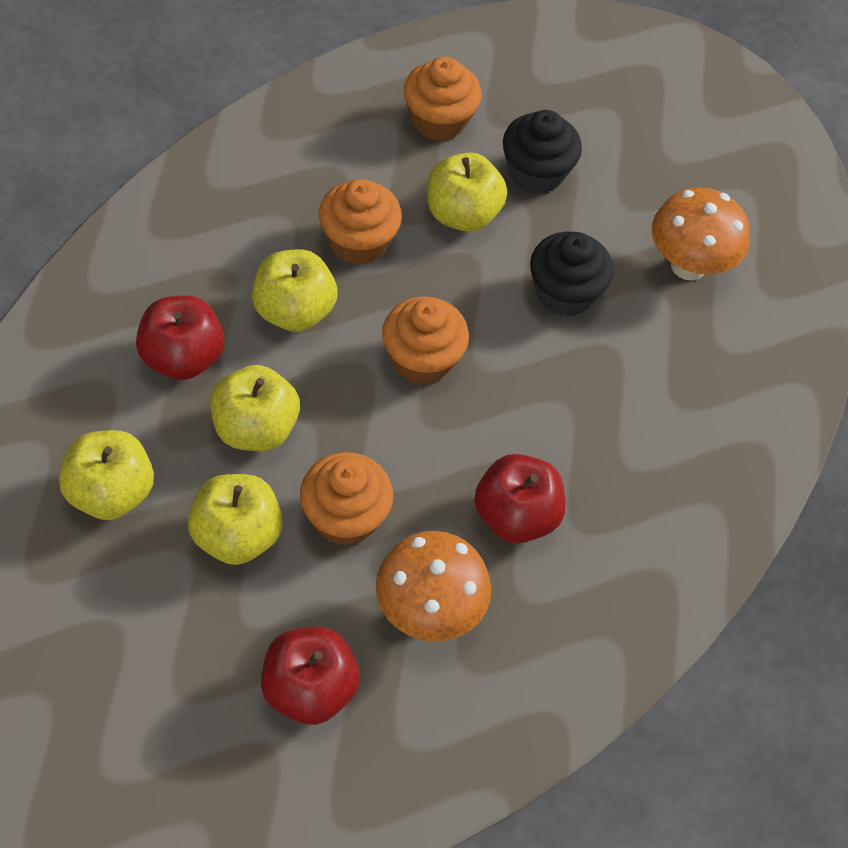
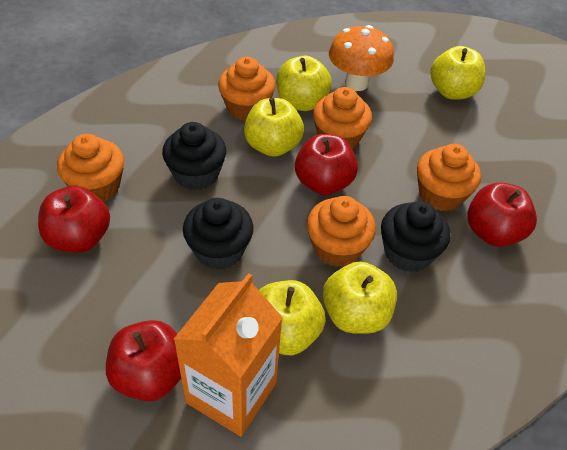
black cupcake: 2 -> 3
orange carton: 0 -> 1
orange cupcake: 4 -> 5
orange mushroom: 2 -> 1
red apple: 3 -> 4

